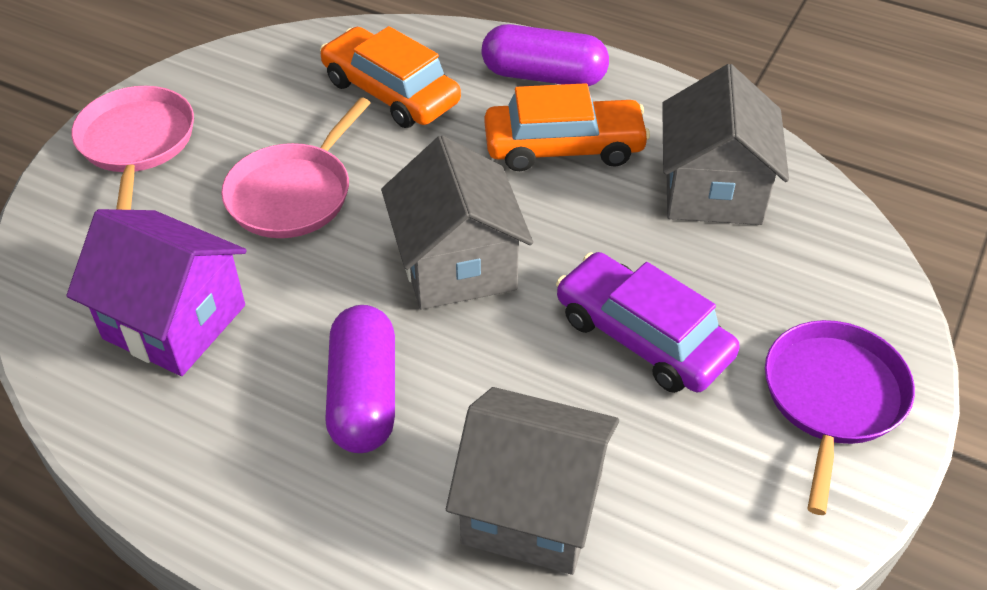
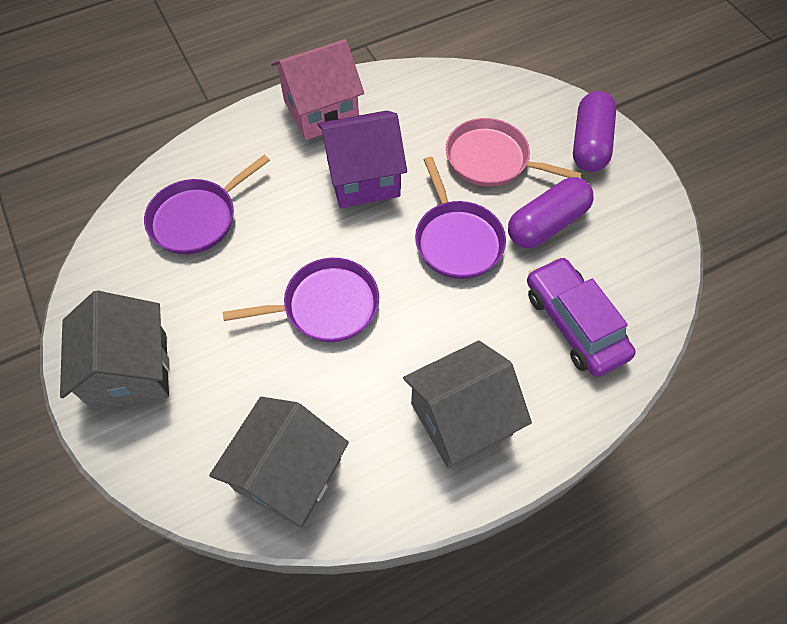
orange car: 2 -> 0
pink house: 0 -> 1
pink pan: 2 -> 1
purple pan: 1 -> 3

